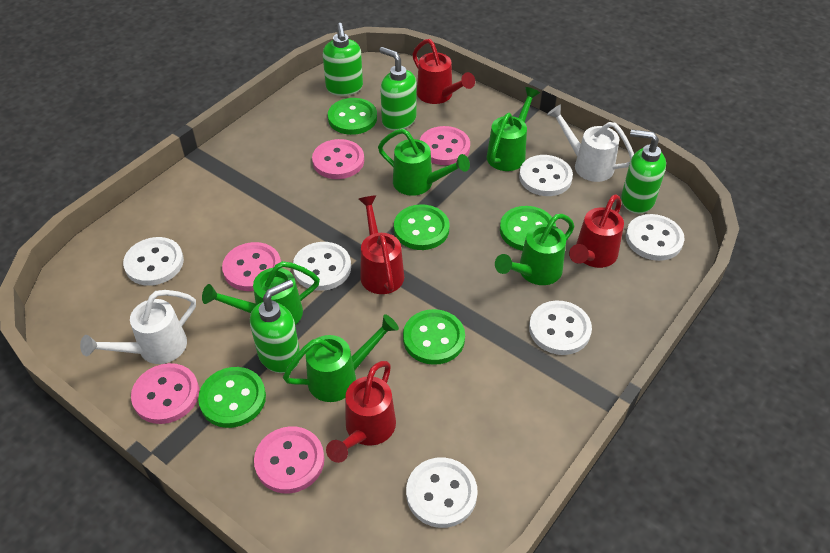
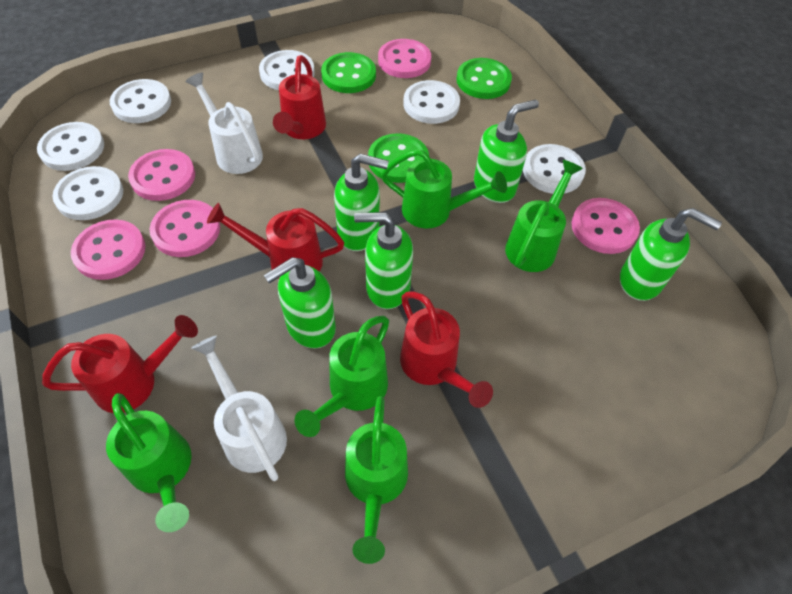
green button: 5 -> 3
green soap dispenser: 4 -> 5

